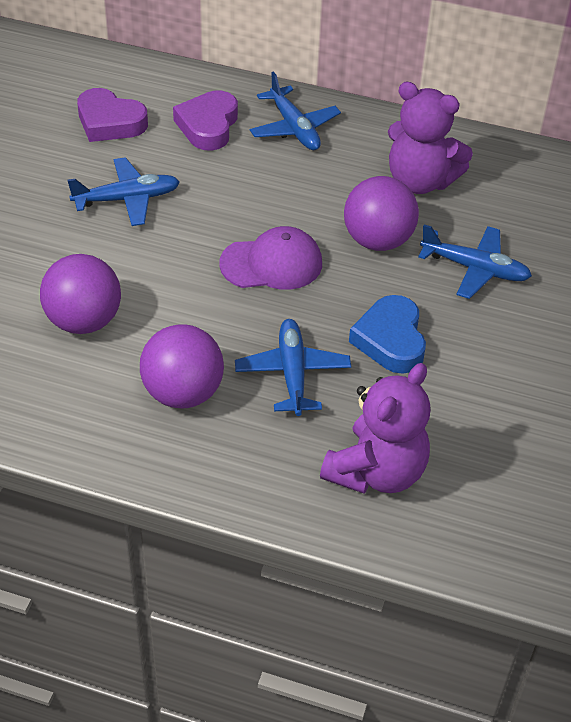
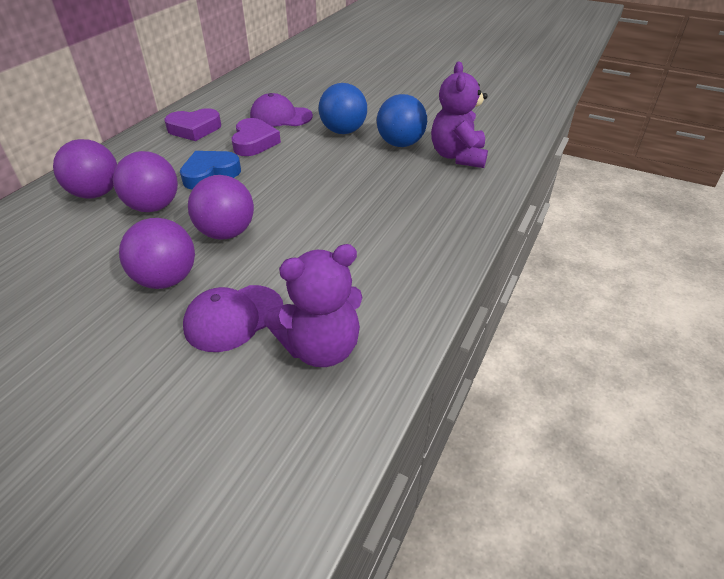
blue ball: 0 -> 2
blue plane: 4 -> 0
purple ball: 3 -> 4
purple cap: 1 -> 2

